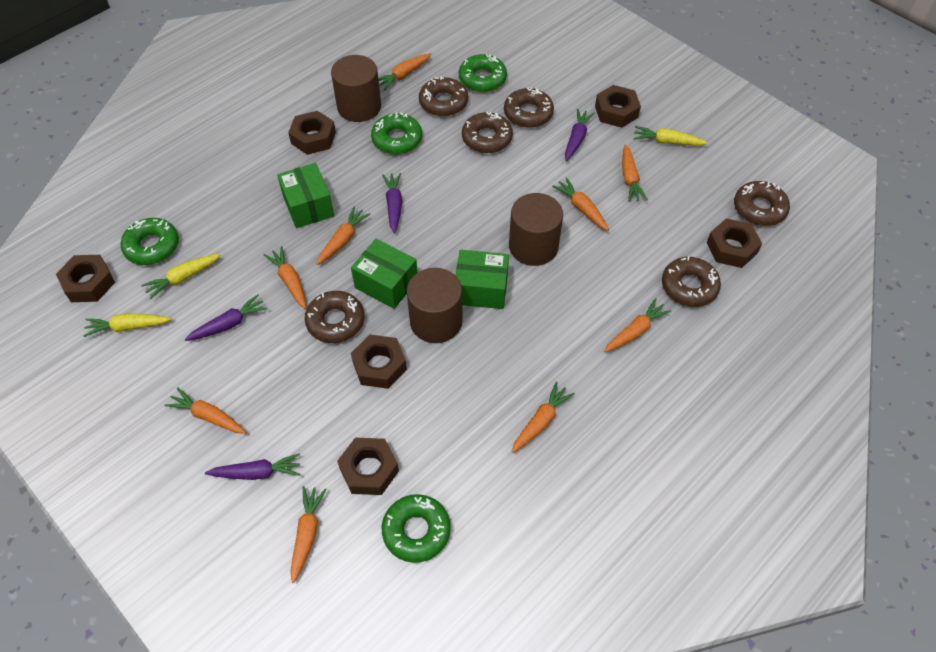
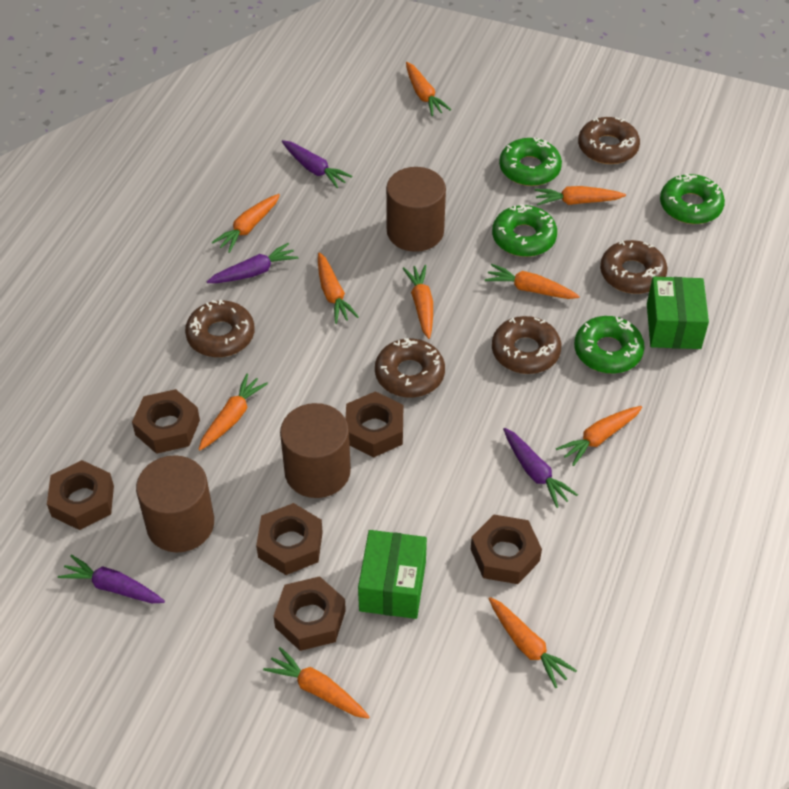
brown donut: 6 -> 5
green box: 3 -> 2
orange carrot: 9 -> 10
yellow carrot: 3 -> 0

